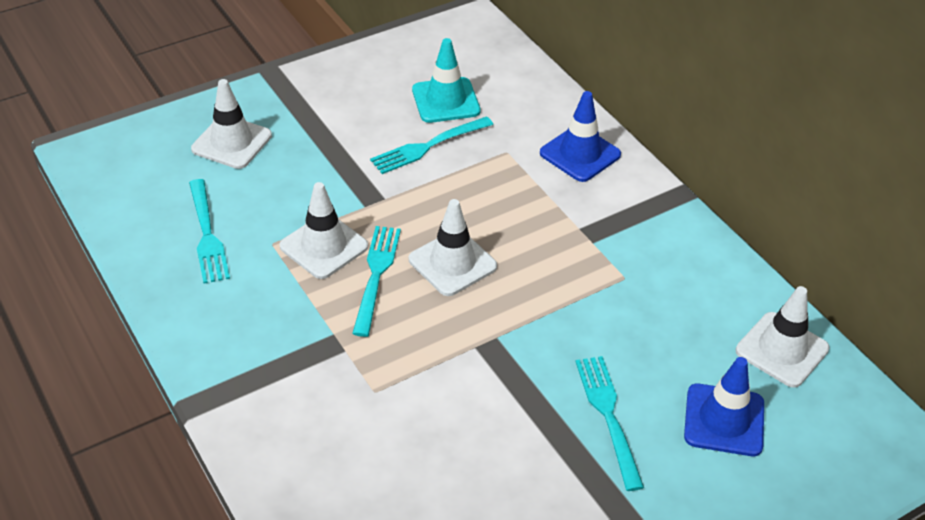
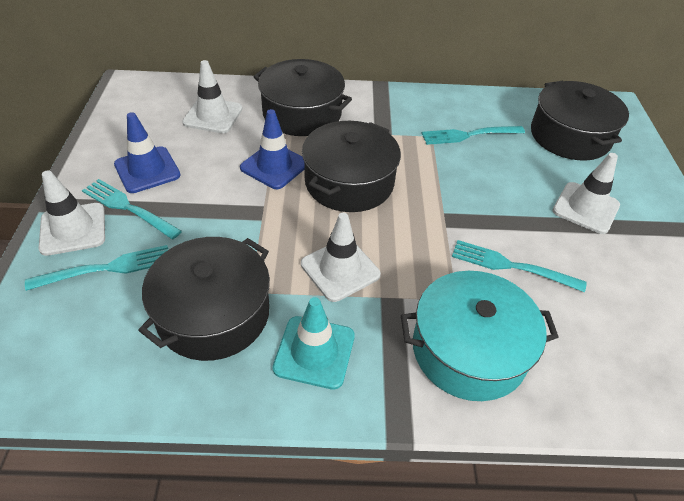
black pot: 0 -> 4
turquoise pot: 0 -> 1

